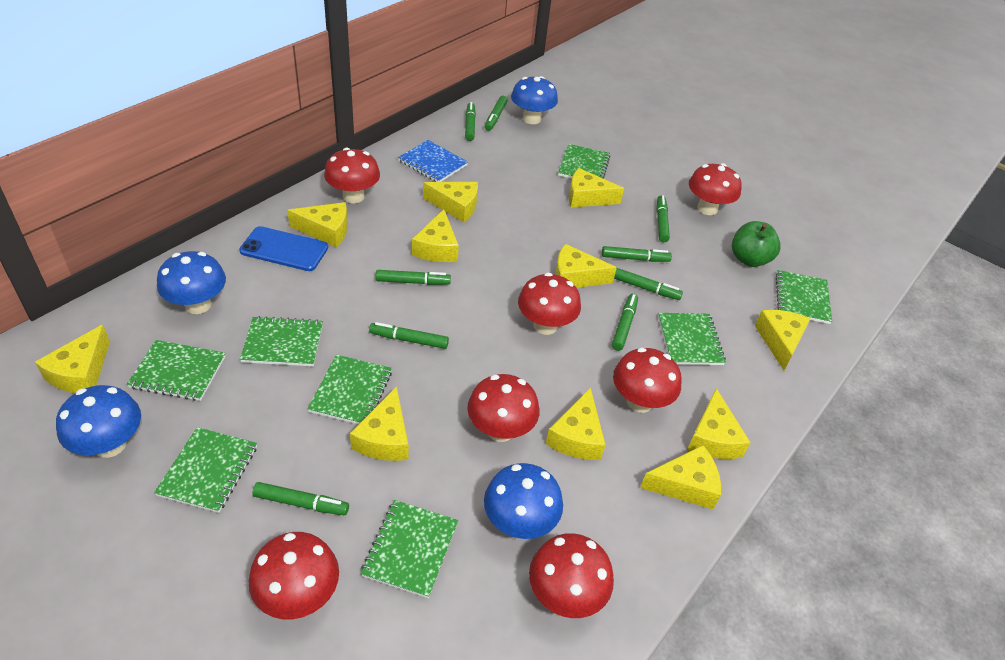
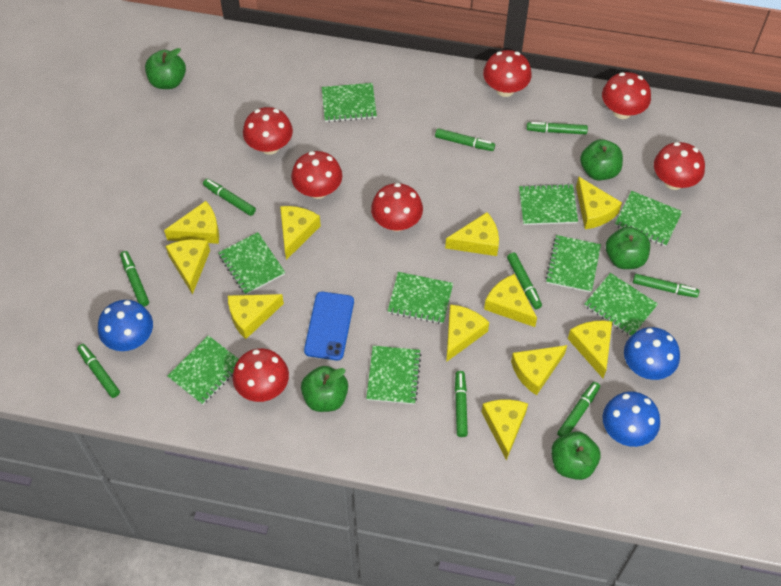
blue mushroom: 4 -> 3
blue notebook: 1 -> 0
green apple: 1 -> 5
green notebook: 8 -> 9

